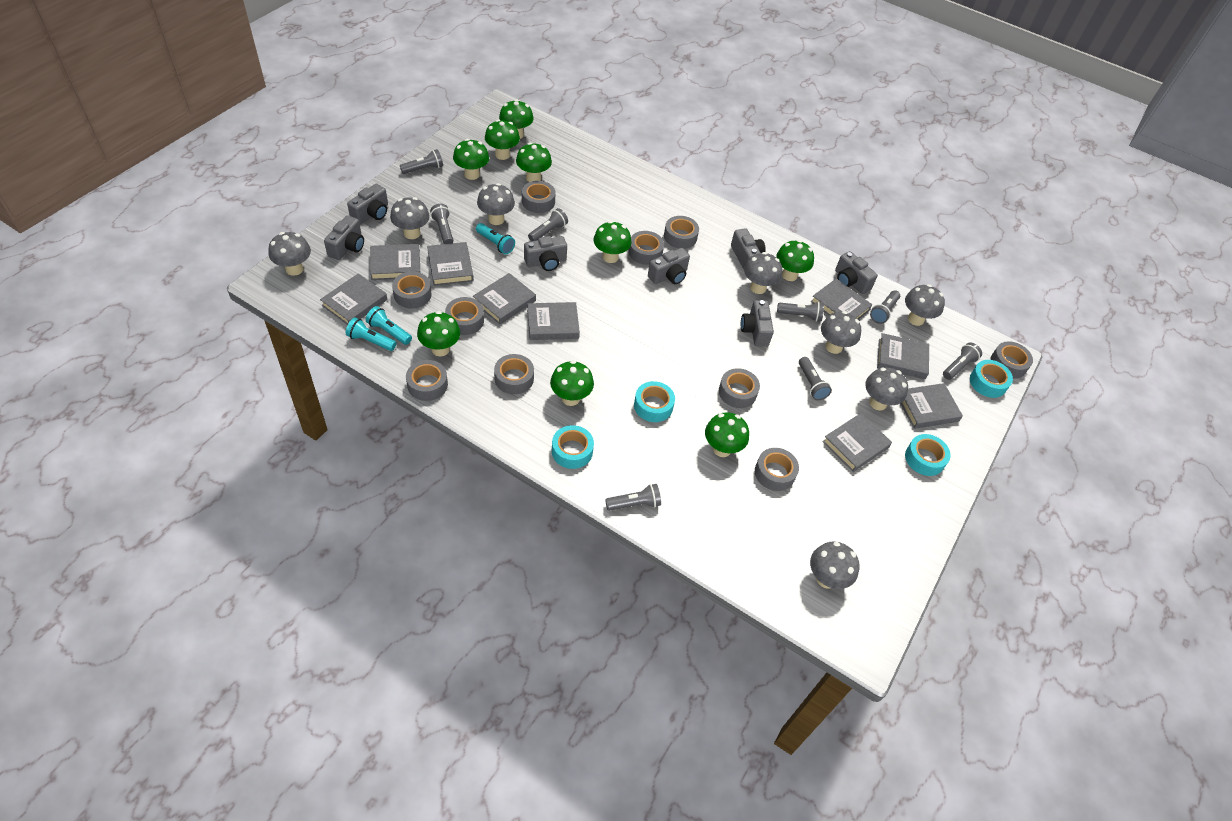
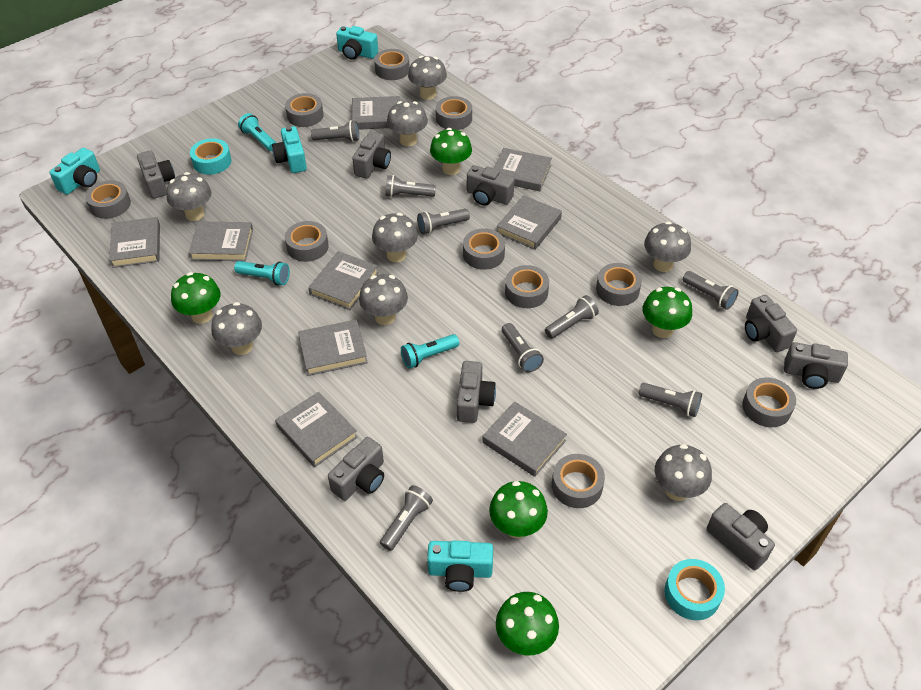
green mushroom: 9 -> 5
grey camera: 7 -> 8
turquoise camera: 0 -> 4
turquoise tape: 4 -> 2

